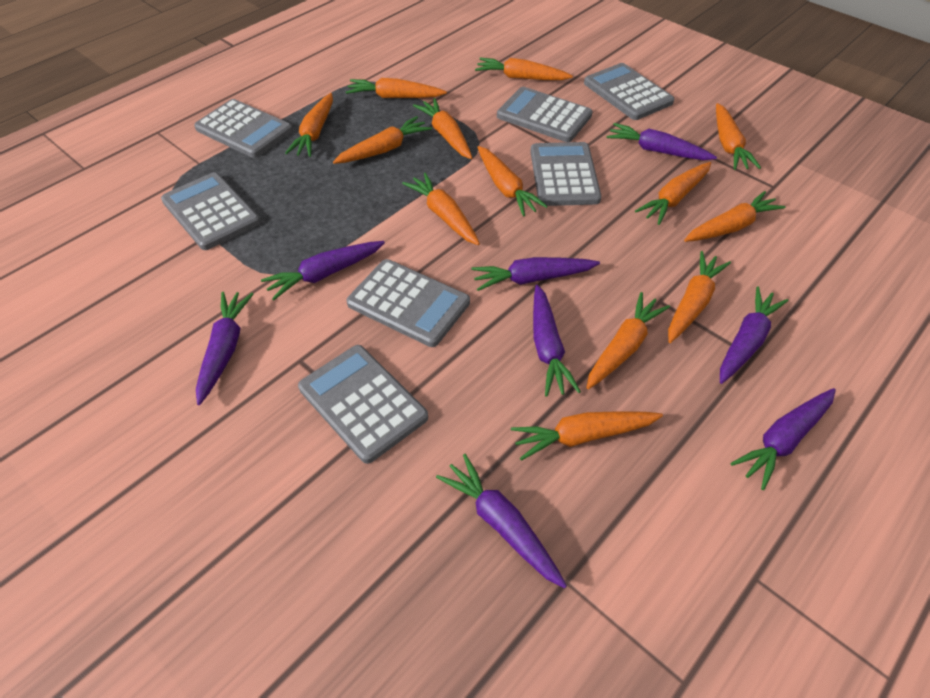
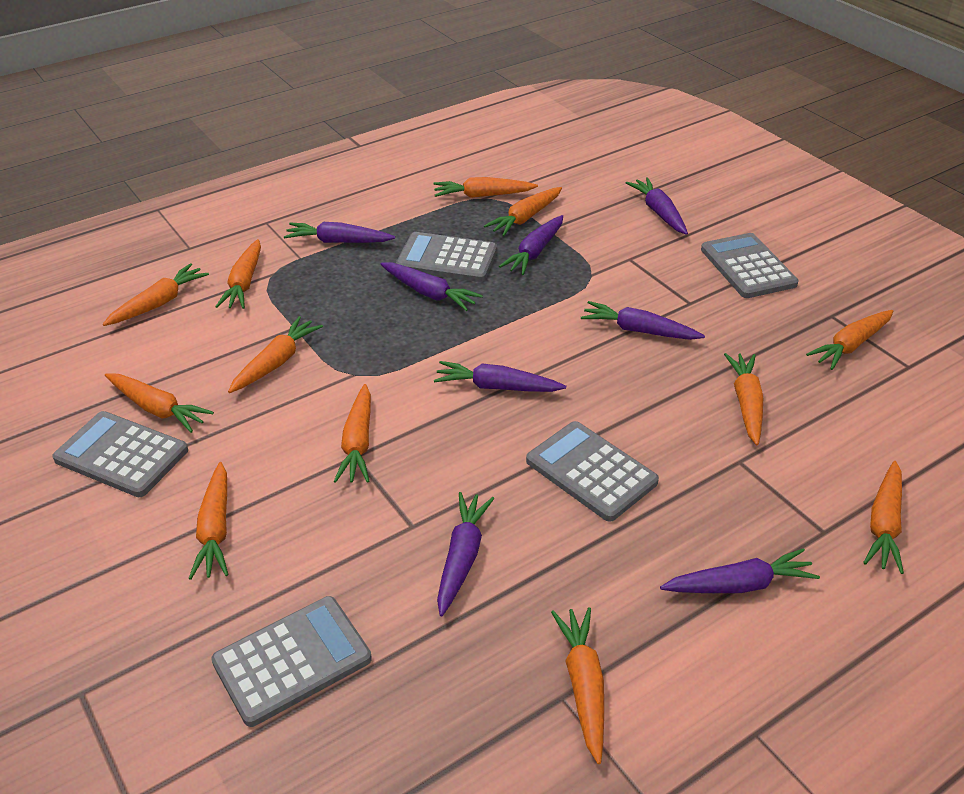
grey calculator: 7 -> 5
orange carrot: 13 -> 12

